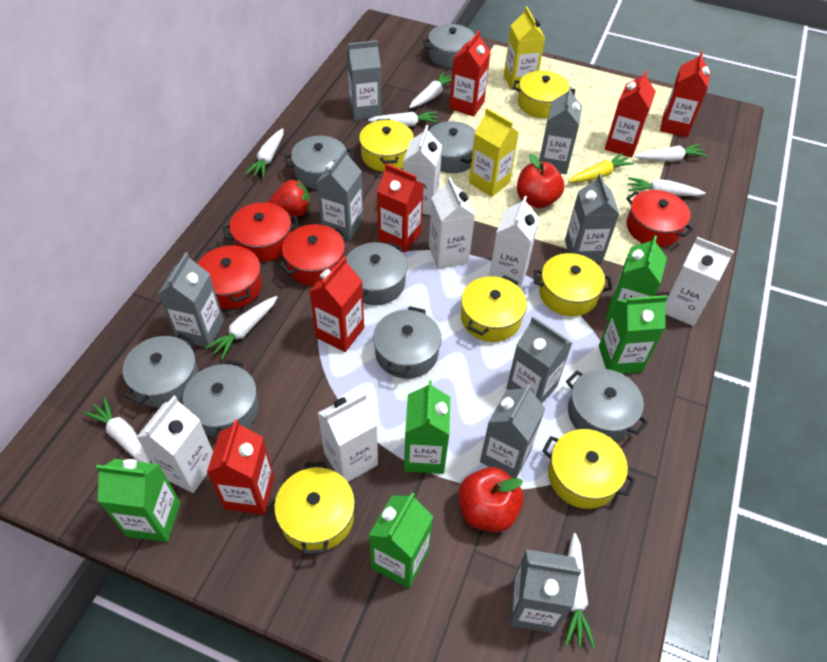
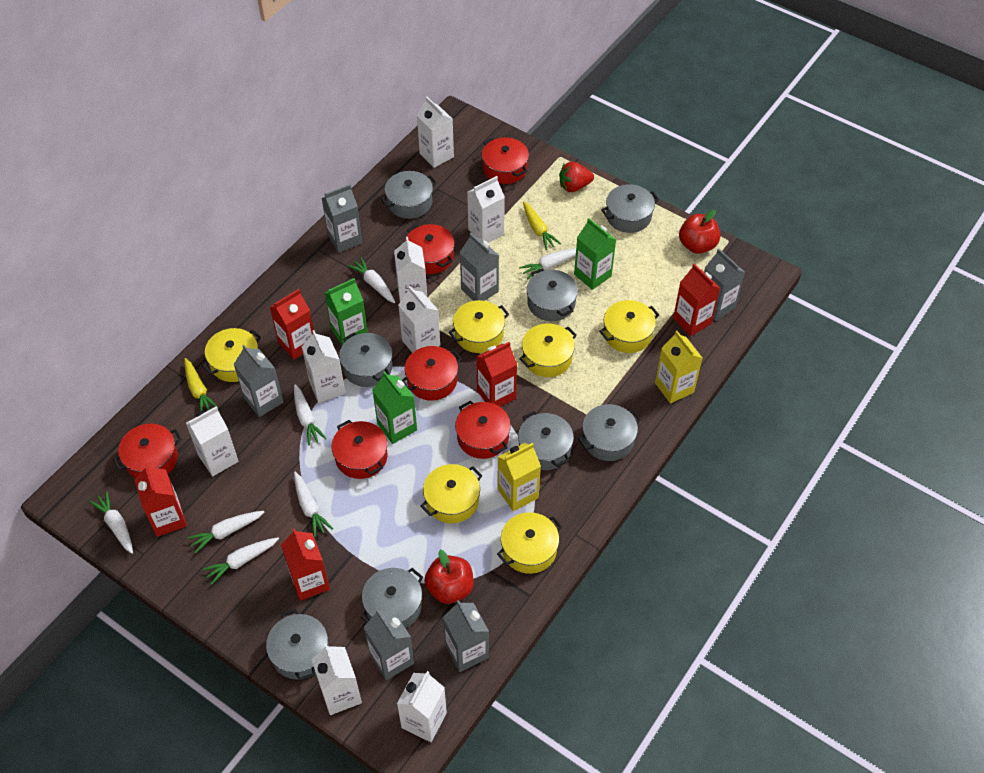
green carton: 5 -> 3
grey carton: 8 -> 6
red carton: 6 -> 5
red pot: 4 -> 6
white carrot: 8 -> 7
white carton: 6 -> 8
yellow carrot: 1 -> 2

